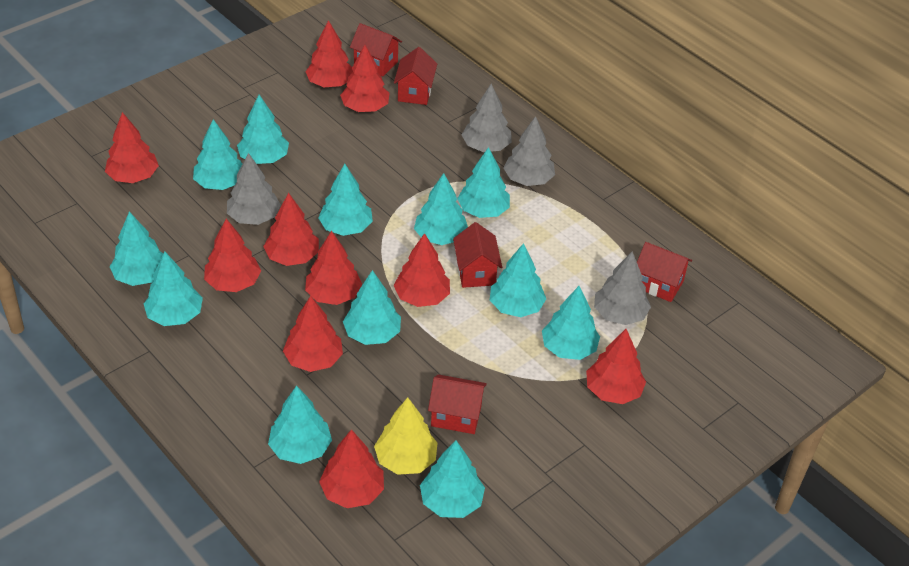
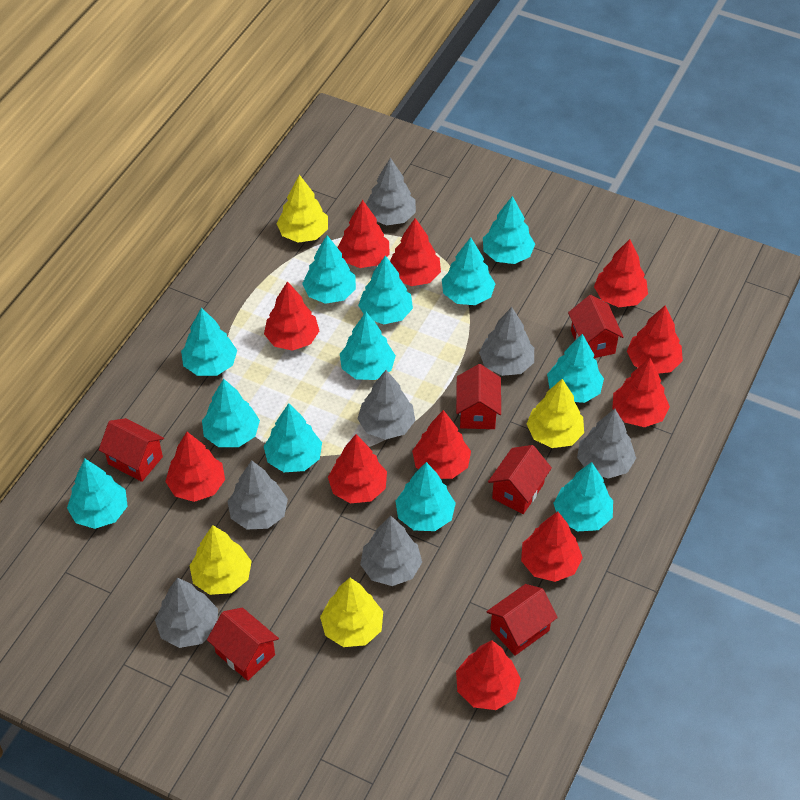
grey tree: 4 -> 7
red house: 5 -> 6
red tree: 10 -> 11
yellow tree: 1 -> 4

